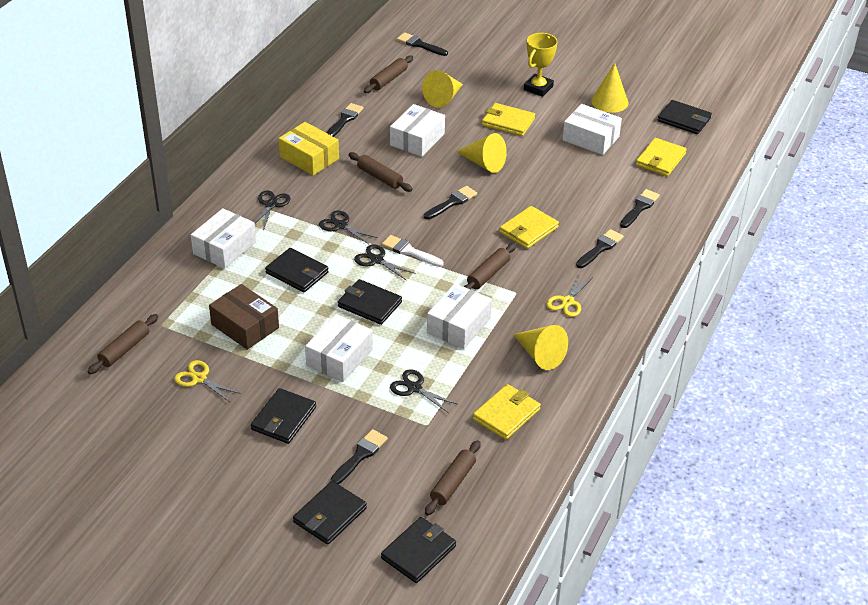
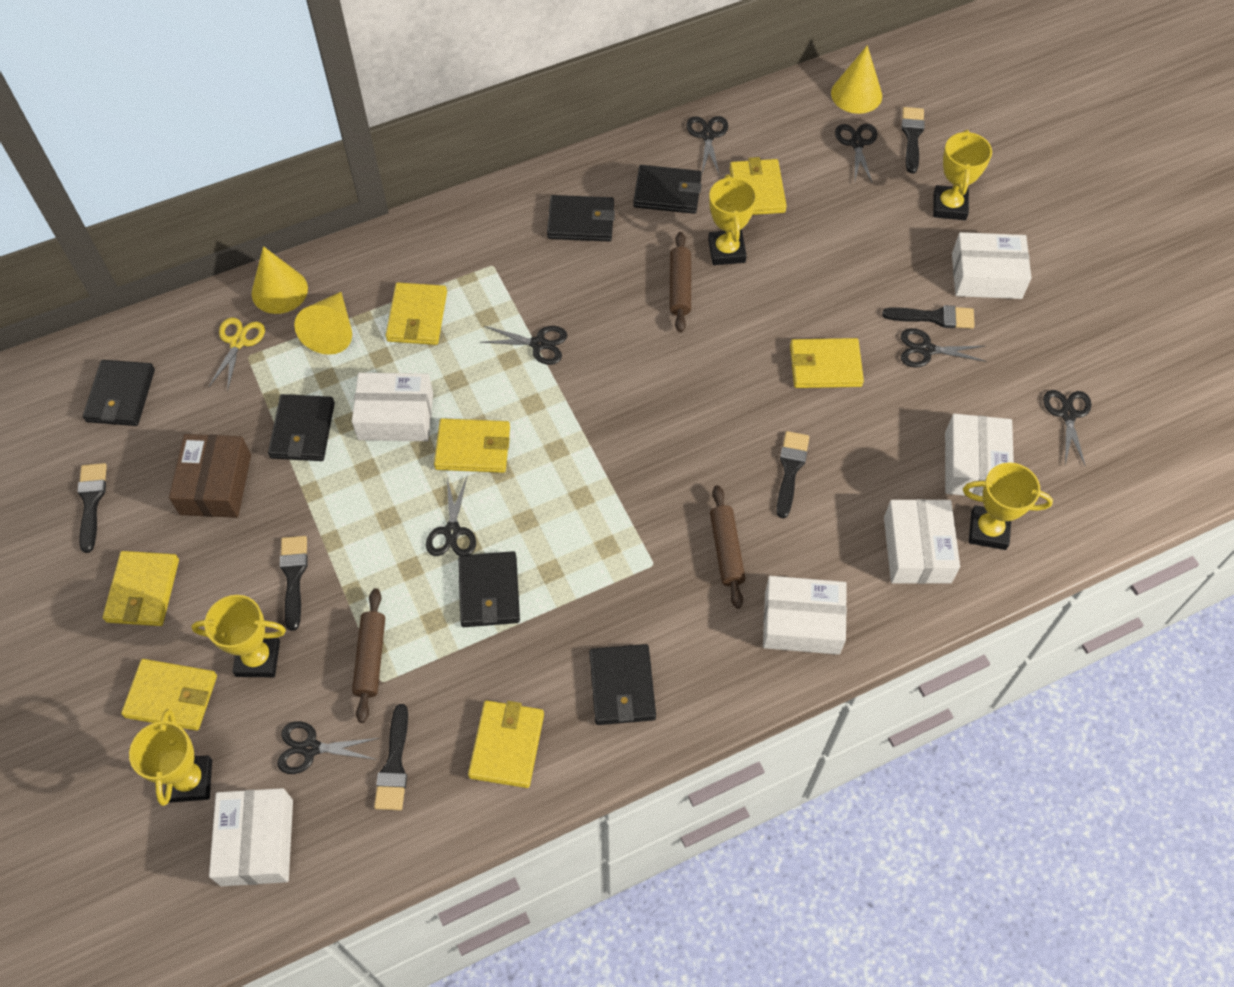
black scissors: 4 -> 7
brown rolling pin: 5 -> 3
white box: 5 -> 6
white brush: 1 -> 0
yellow box: 1 -> 0
yellow cone: 4 -> 3
yellow scissors: 2 -> 1
yellow trophy: 1 -> 5
yellow wallet: 4 -> 7

